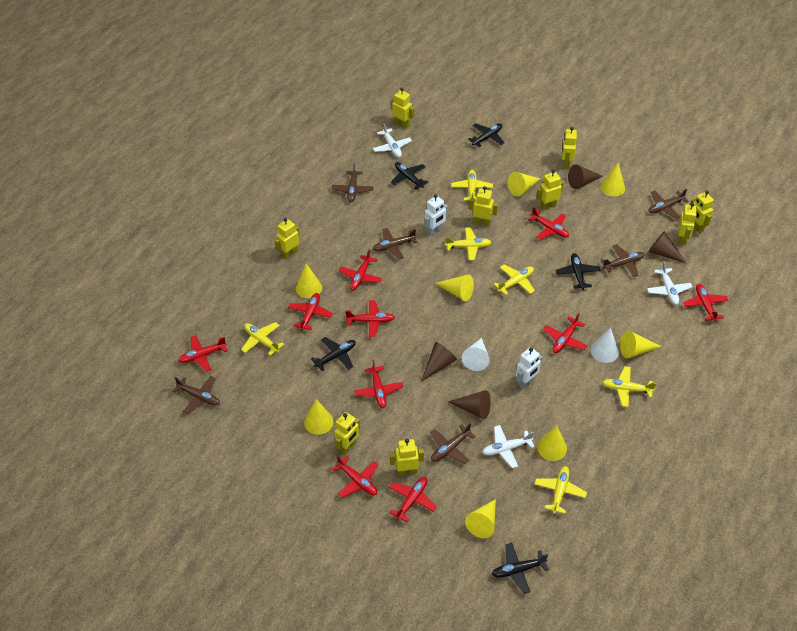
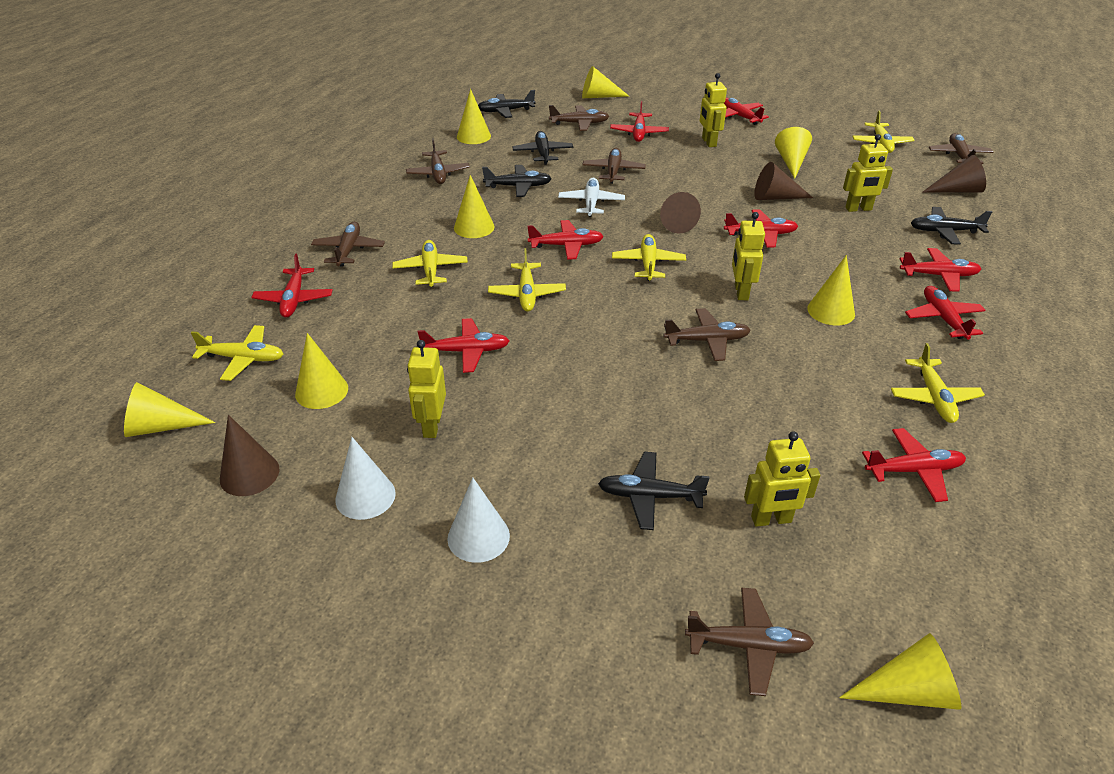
brown plane: 6 -> 7
red plane: 10 -> 9
white plane: 3 -> 1
white robot: 2 -> 0
yellow robot: 9 -> 5

